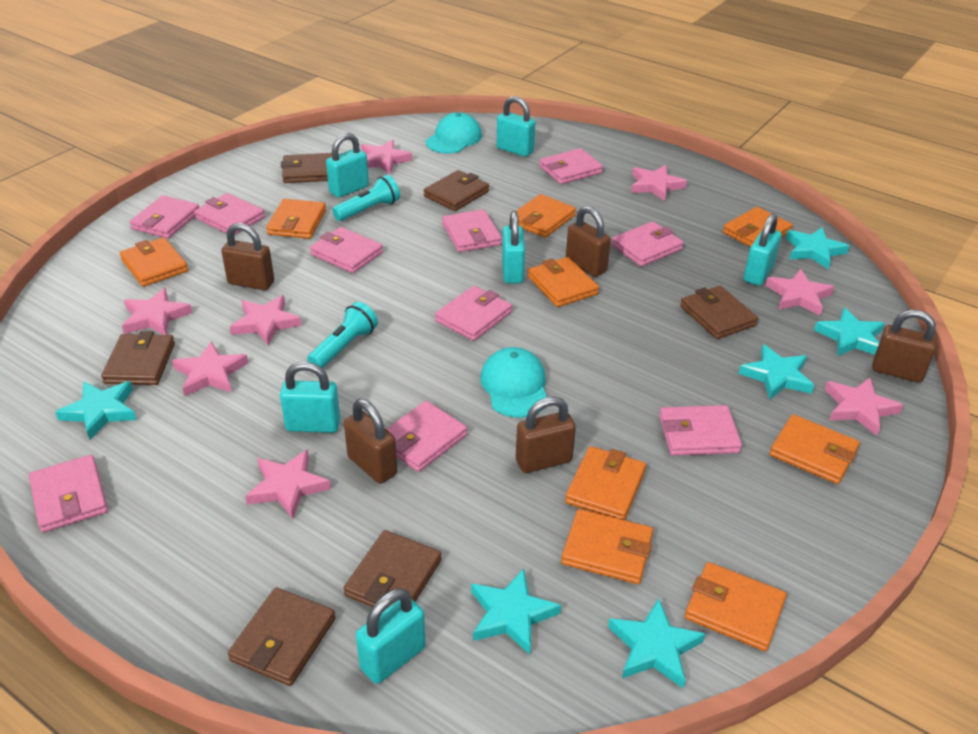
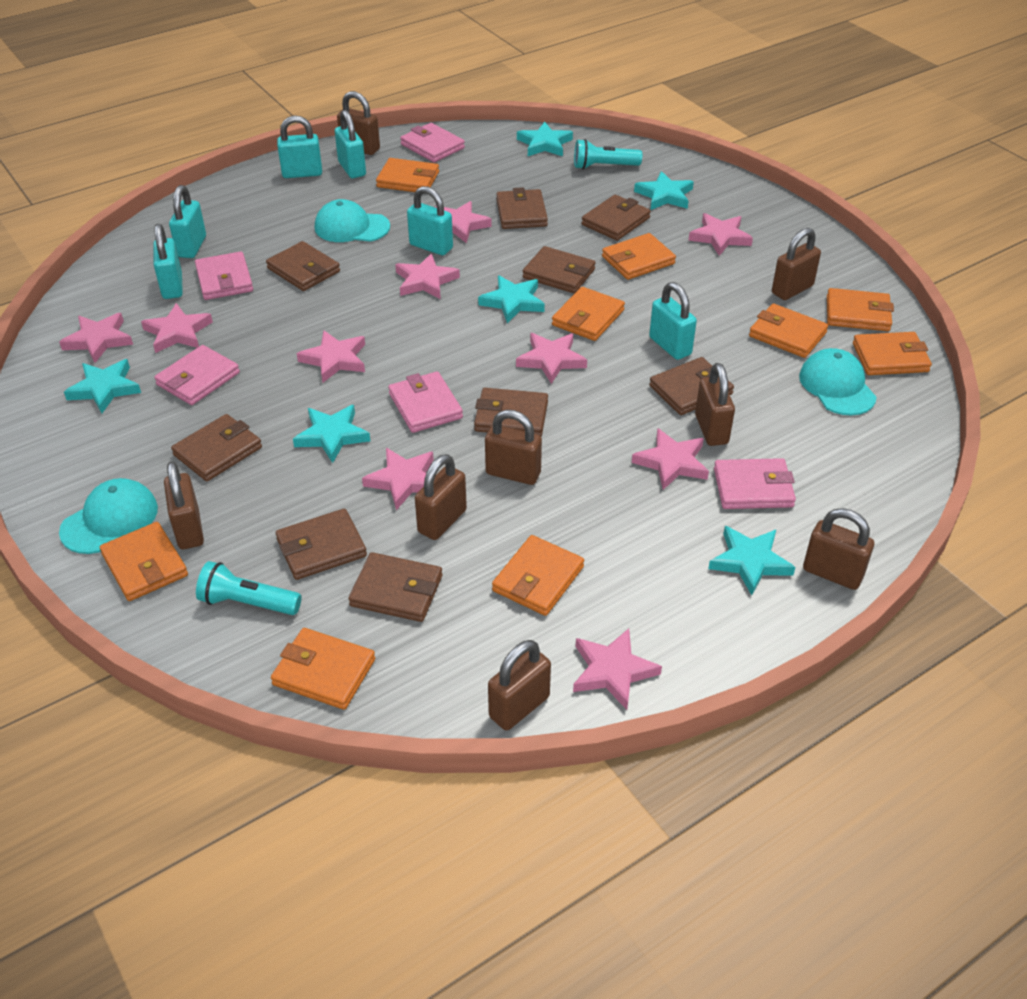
brown padlock: 5 -> 8
brown wallet: 6 -> 9
pink star: 8 -> 10
pink wallet: 10 -> 5
turquoise cap: 2 -> 3

